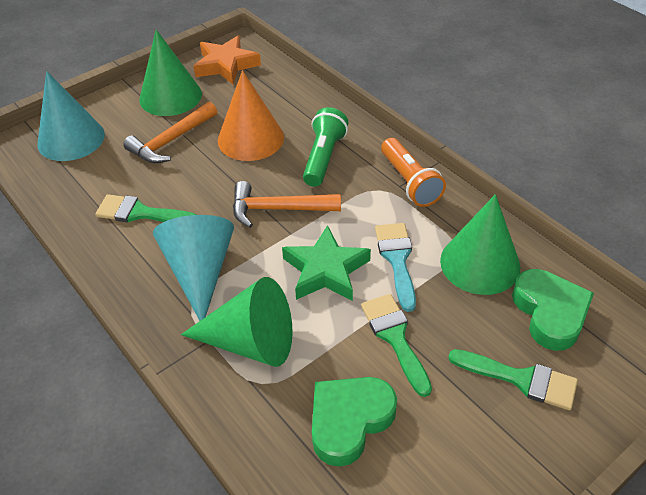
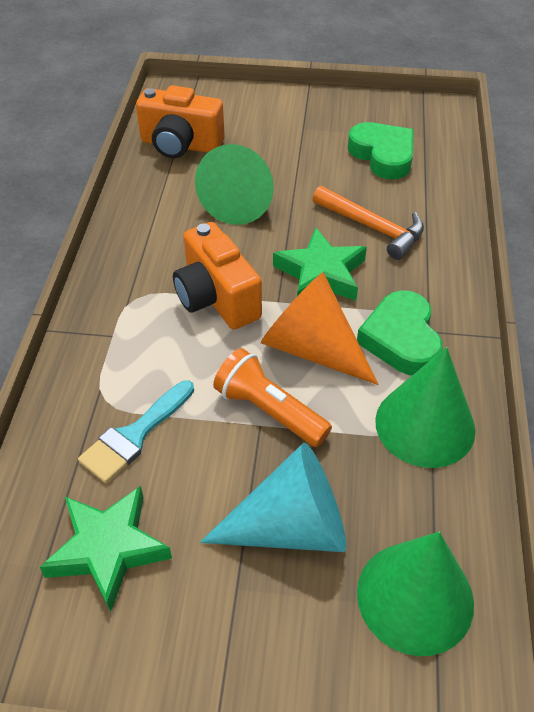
green brush: 3 -> 0
green flashlight: 1 -> 0
green star: 1 -> 2
orange camera: 0 -> 2
orange hammer: 2 -> 1
orange star: 1 -> 0
turquoise cone: 2 -> 1

